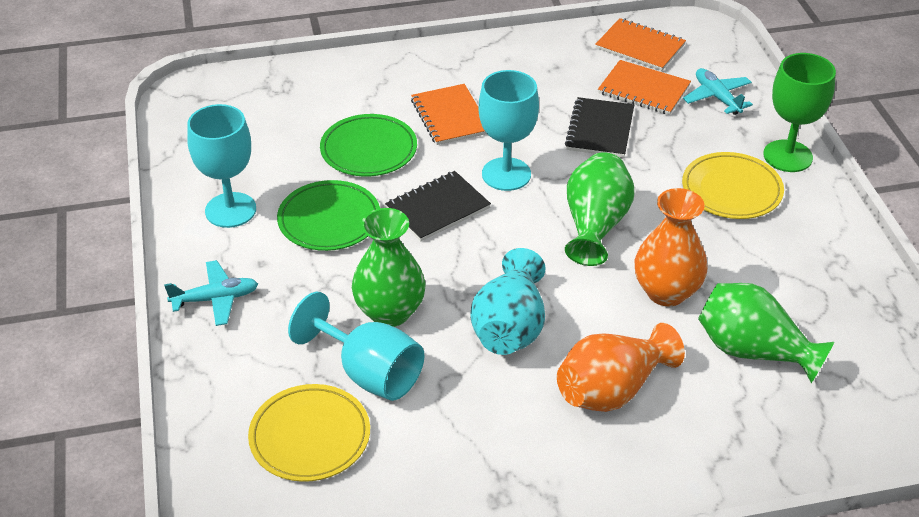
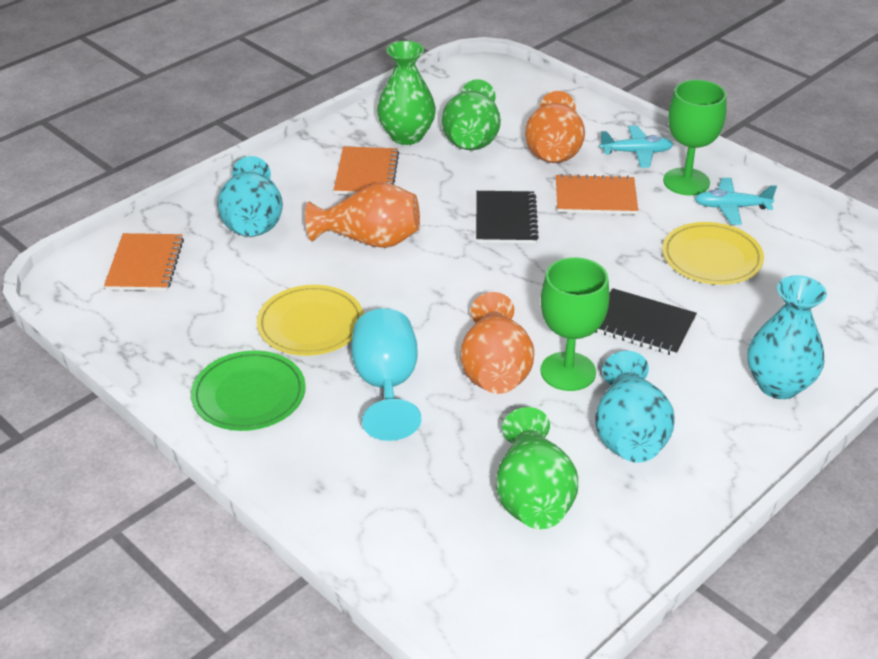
green goblet: 1 -> 2
green plate: 2 -> 1
orange vase: 2 -> 3
turquoise goblet: 3 -> 1
turquoise vase: 1 -> 3

